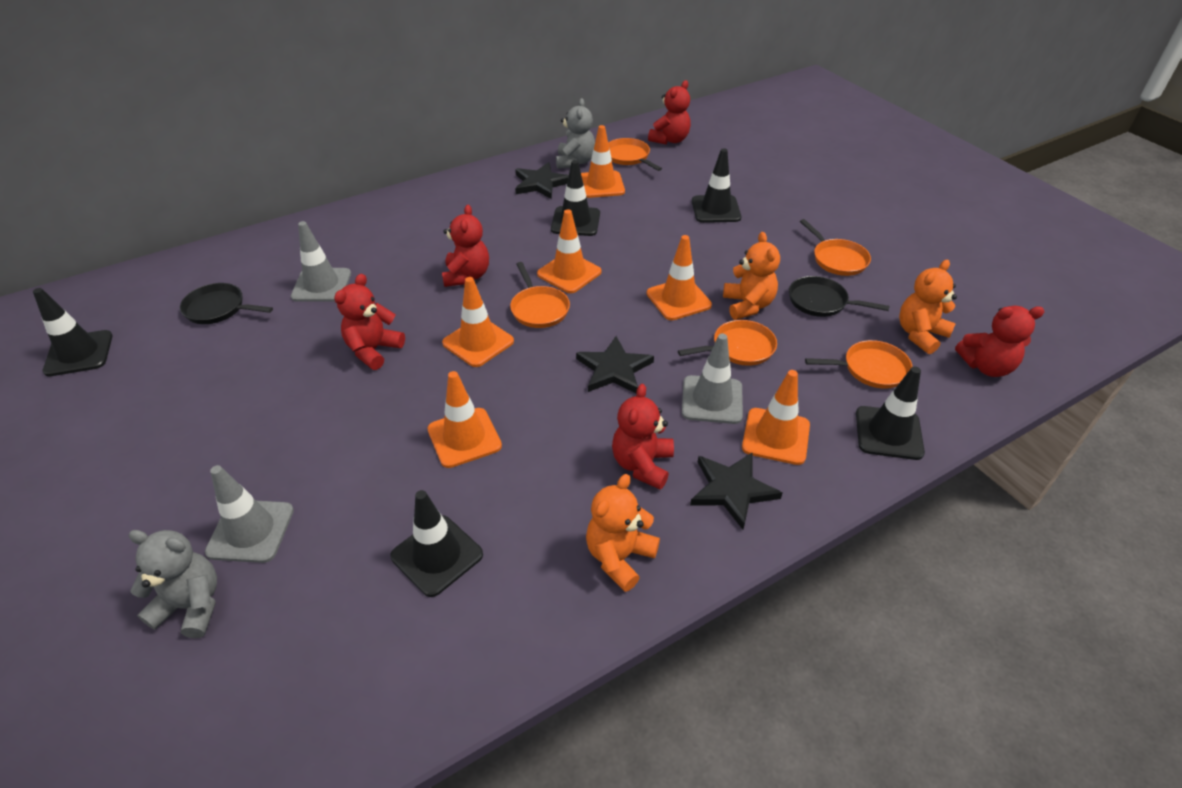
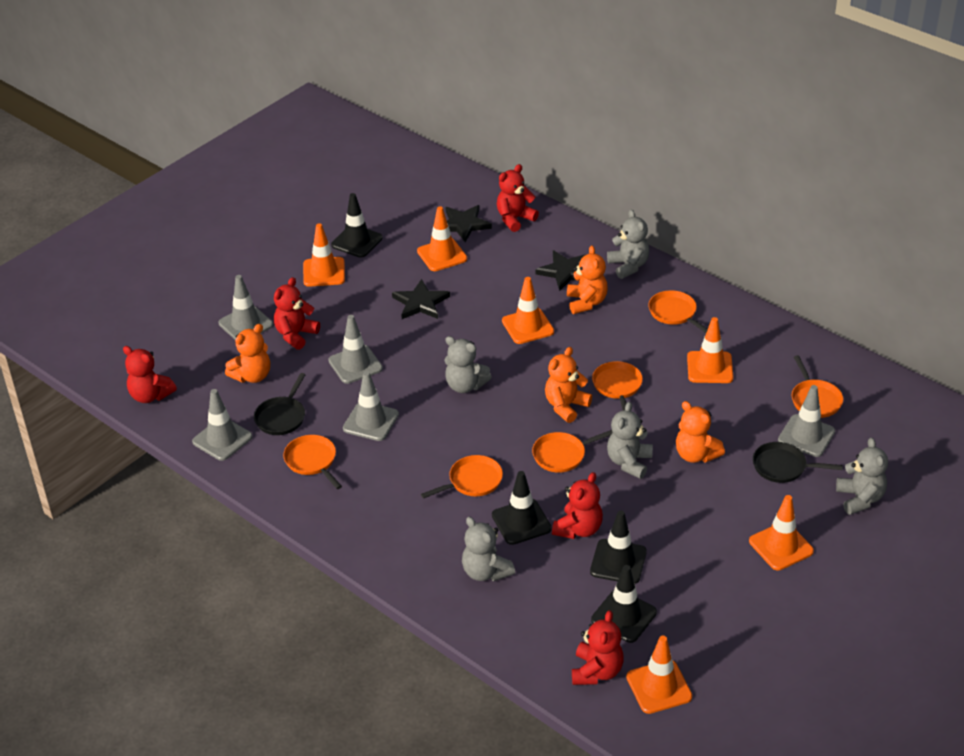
black traffic cone: 5 -> 4
grey teddy bear: 2 -> 5
grey traffic cone: 3 -> 5
orange pan: 5 -> 6
orange teddy bear: 3 -> 4

